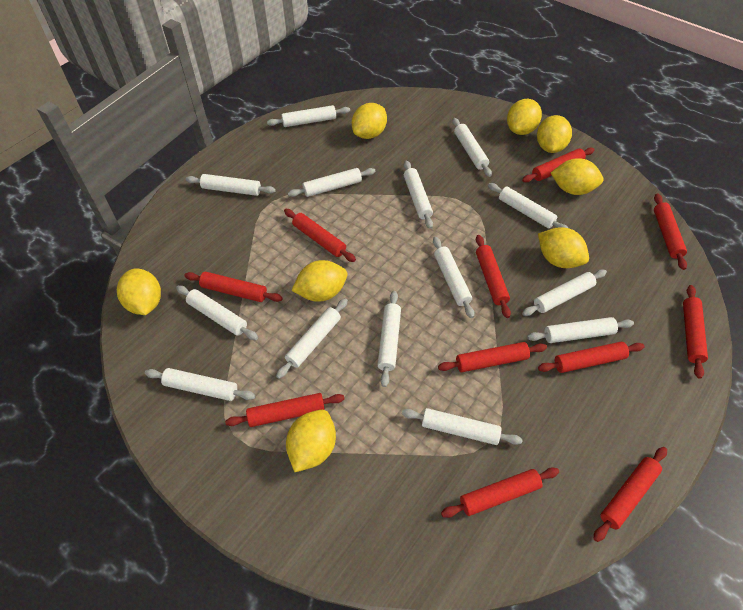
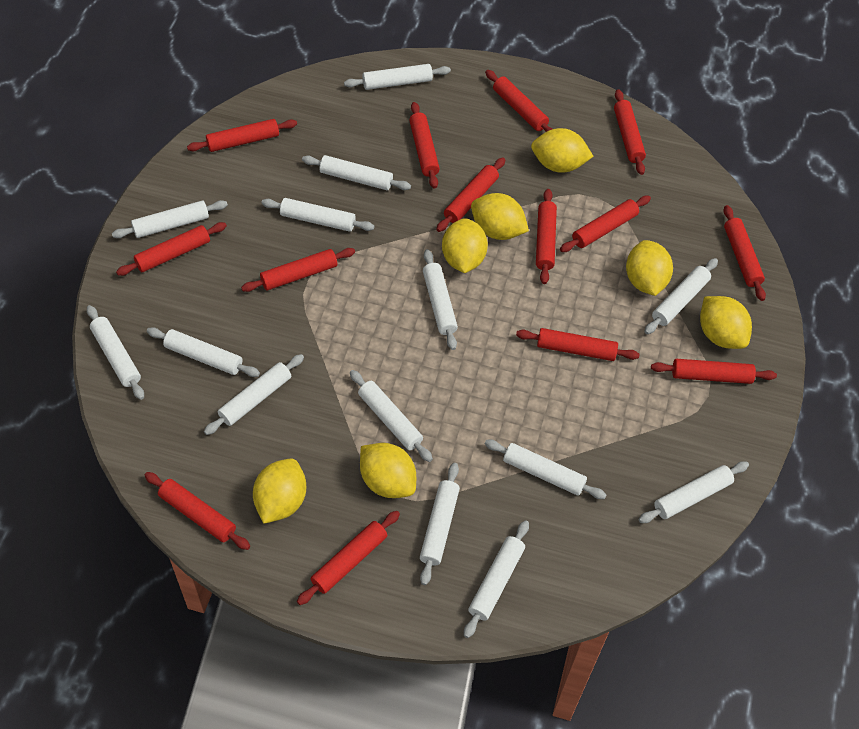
red rolling pin: 11 -> 14
yellow lemon: 8 -> 7

